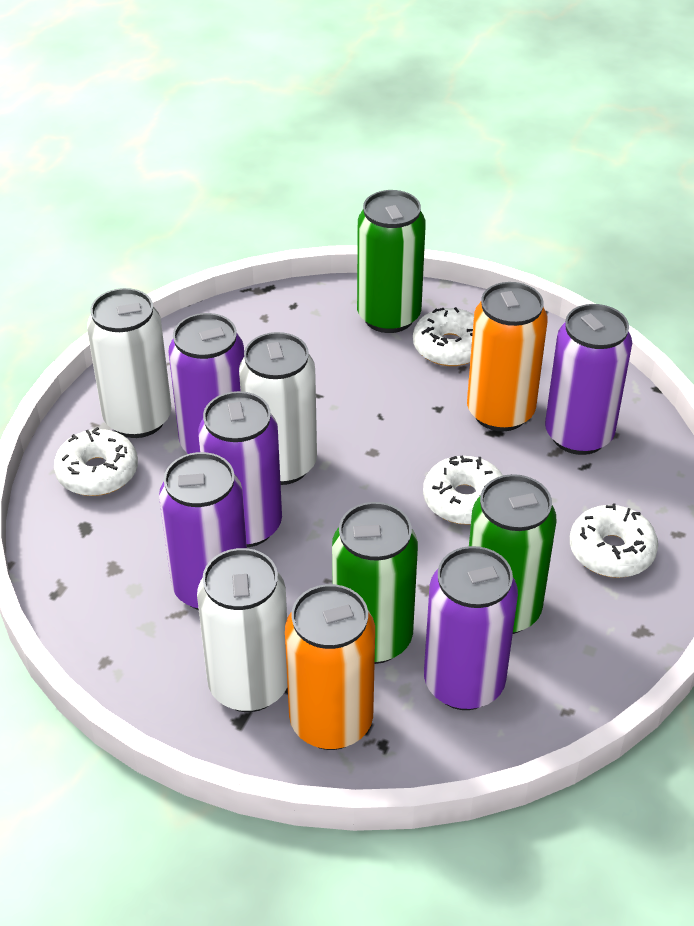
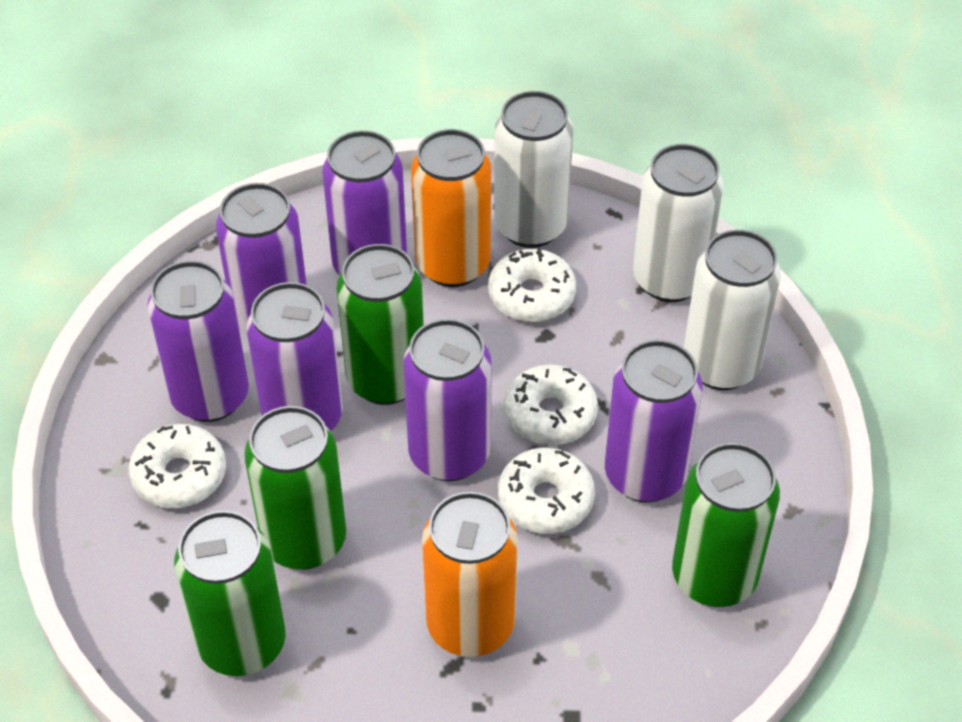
green can: 3 -> 4
purple can: 5 -> 6

